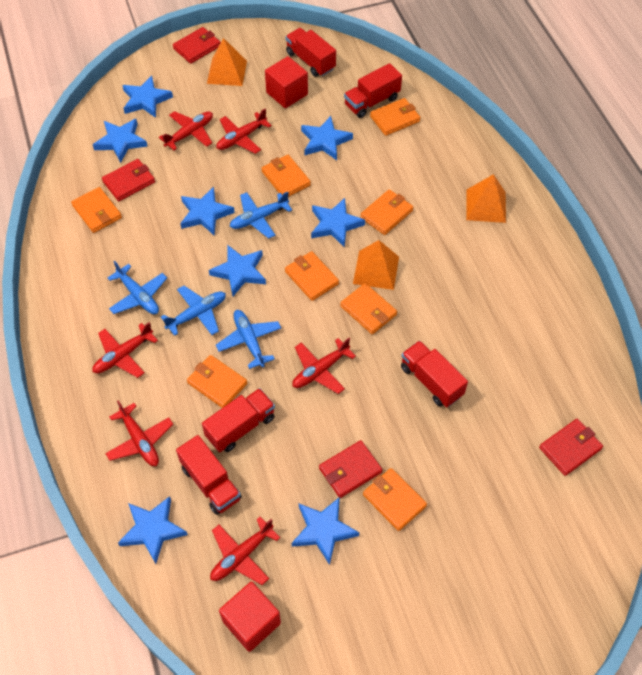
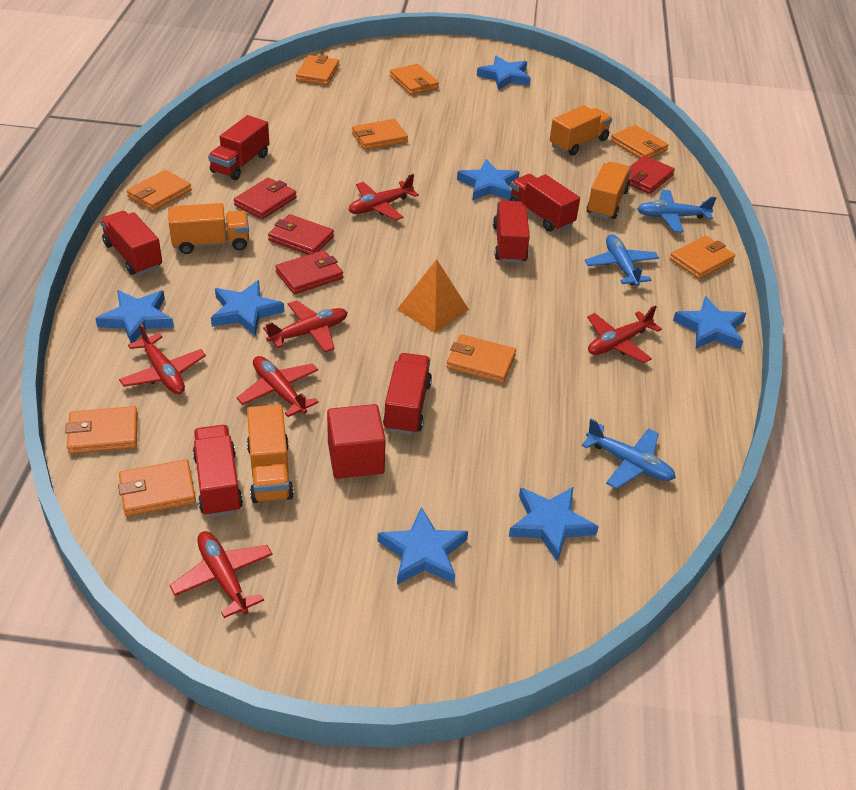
blue plane: 4 -> 3
blue star: 8 -> 7
orange pyramid: 3 -> 1
orange truck: 0 -> 4
orange wallet: 8 -> 9
red cube: 2 -> 1
red truck: 5 -> 6

